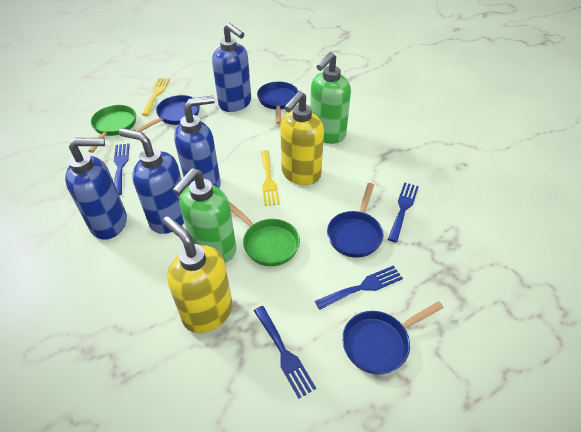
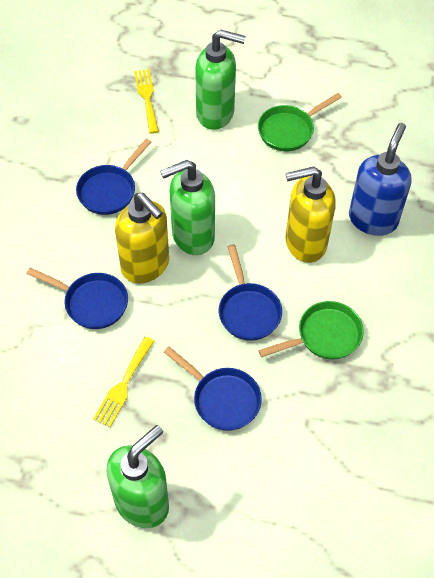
blue fork: 4 -> 0
blue soap dispenser: 4 -> 1
green soap dispenser: 2 -> 3

